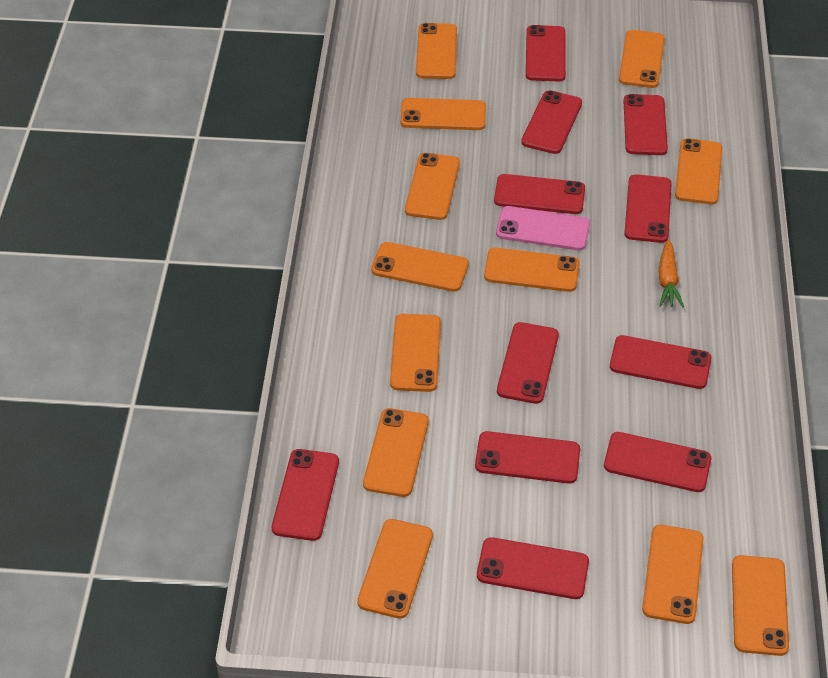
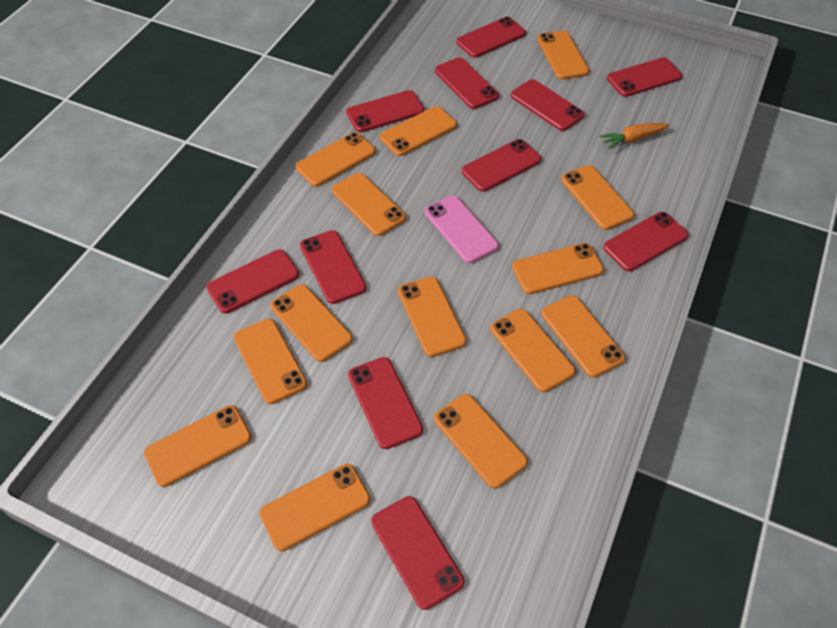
orange phone: 12 -> 14

